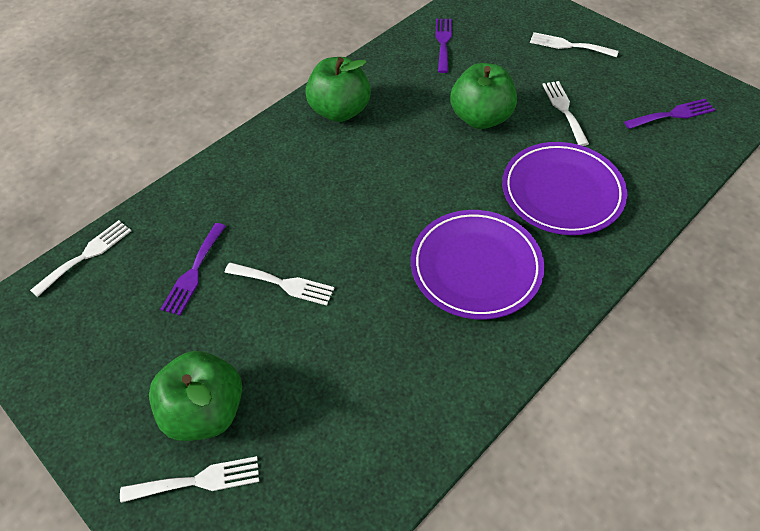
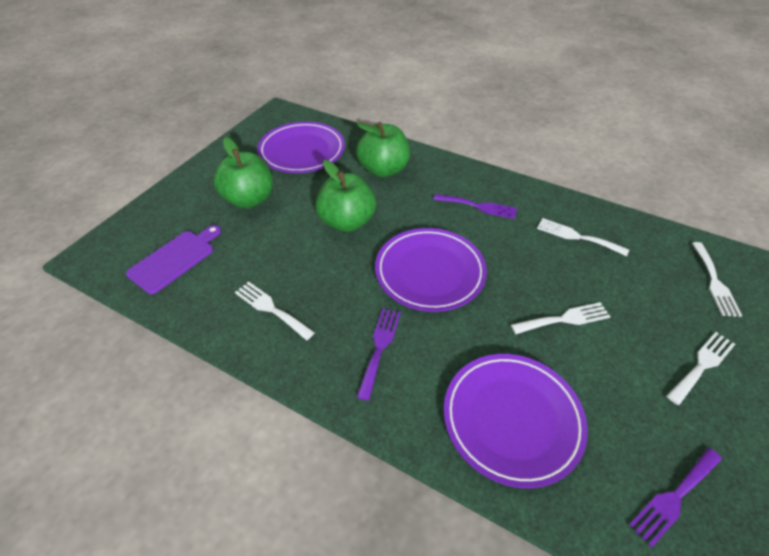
purple cutting board: 0 -> 1
purple plate: 2 -> 3

